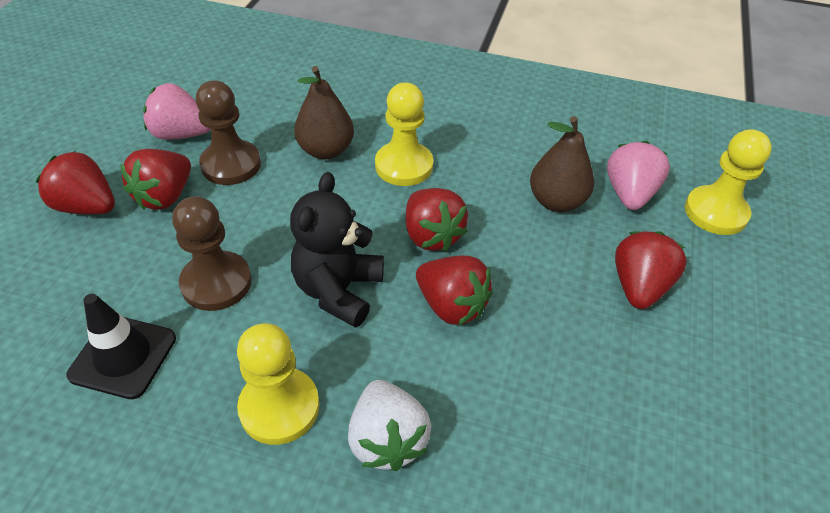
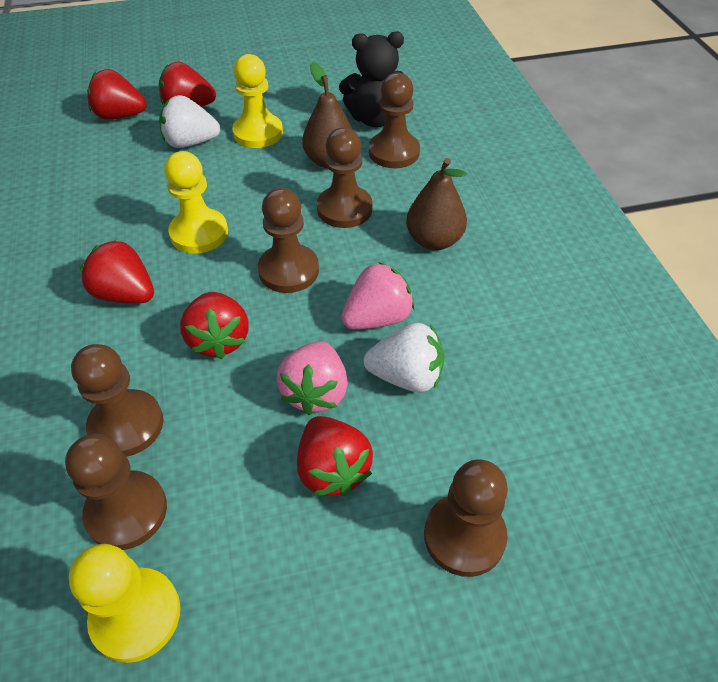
black traffic cone: 1 -> 0
brown pawn: 2 -> 6
white strawberry: 1 -> 2

